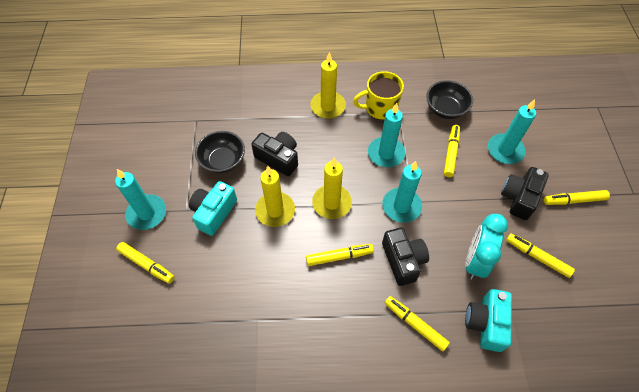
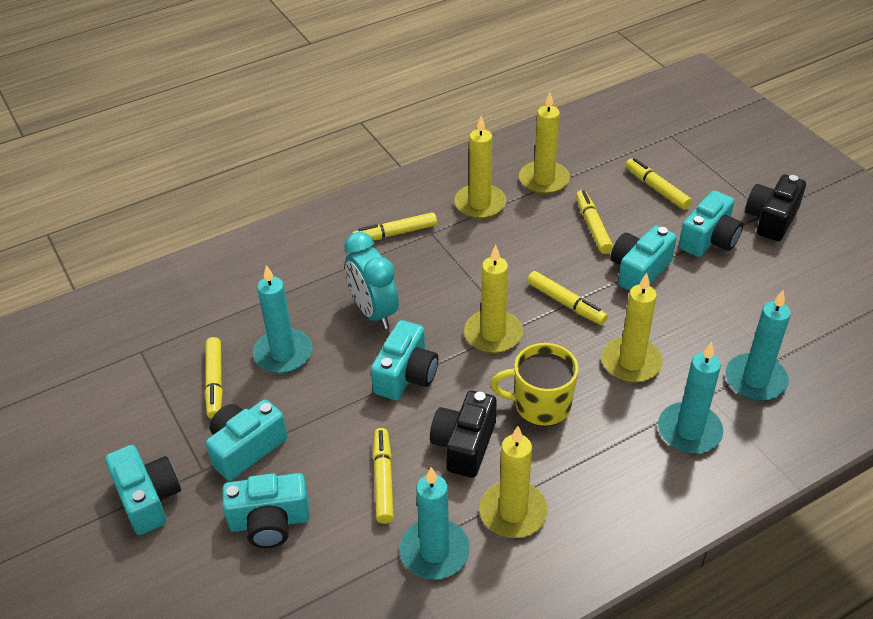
black bowl: 2 -> 0
black camera: 3 -> 2
turquoise camera: 2 -> 6
yellow candle: 3 -> 5

